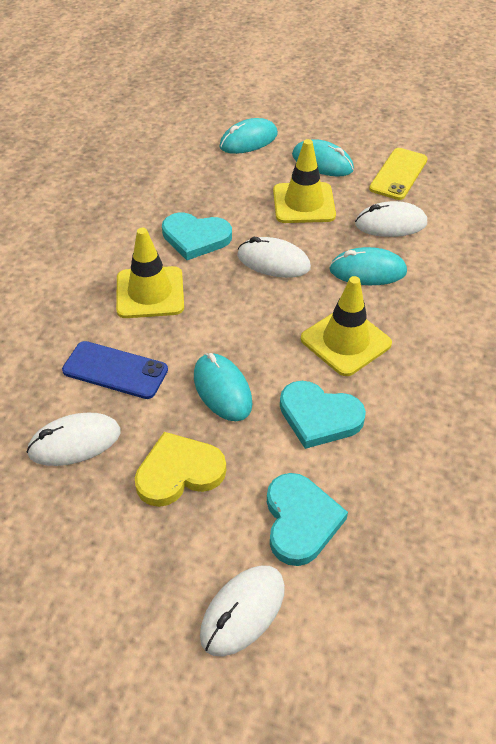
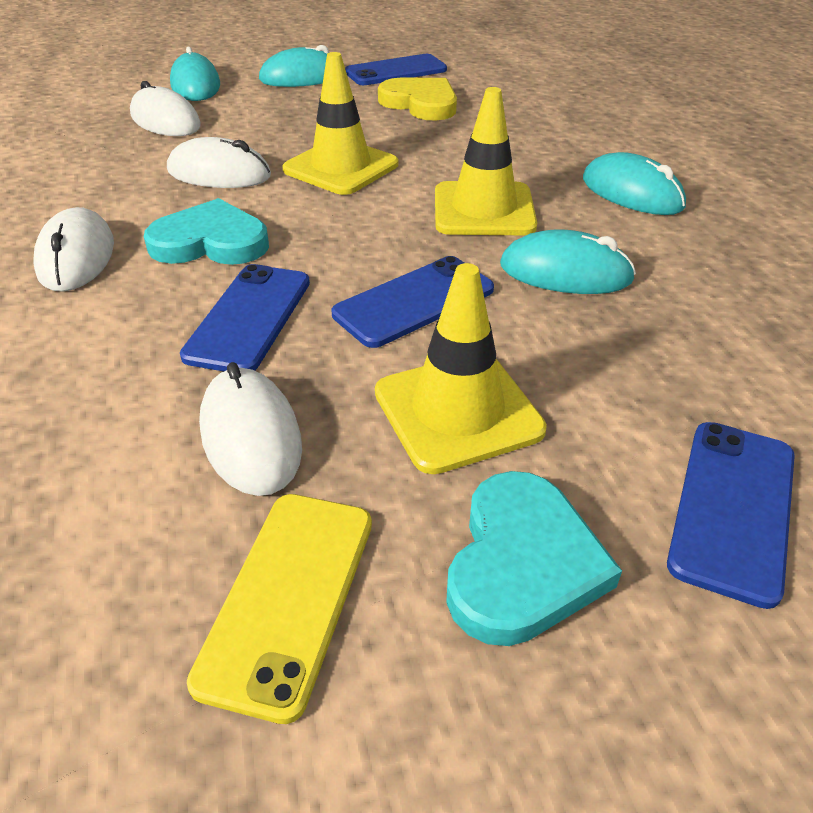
blue phone: 1 -> 4
turquoise heart: 3 -> 2

